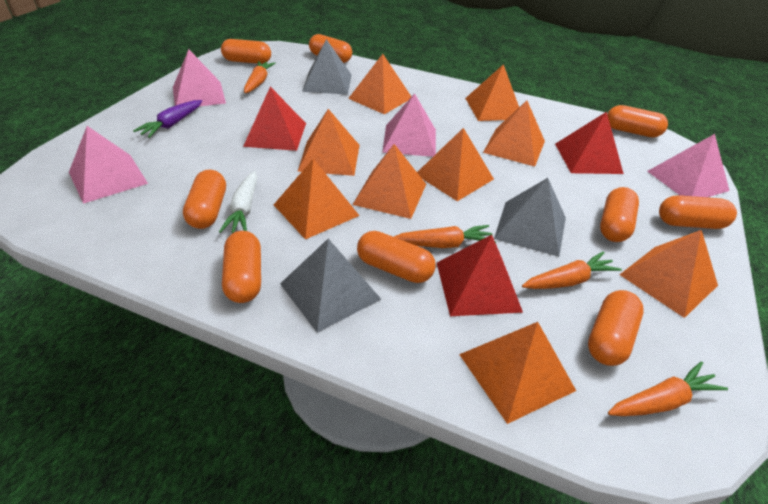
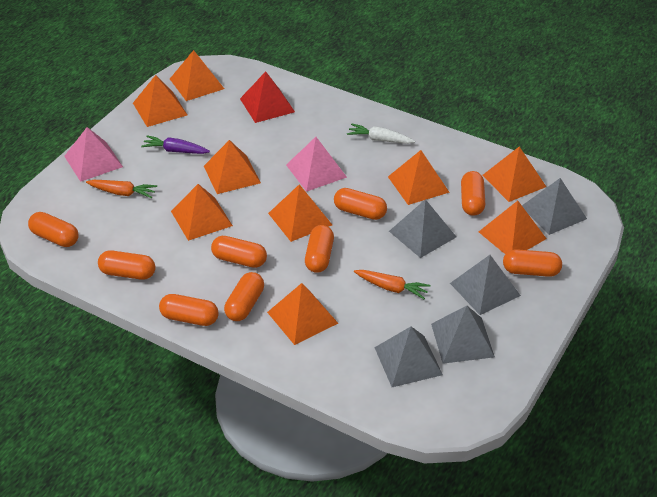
grey pyramid: 3 -> 5
orange carrot: 4 -> 2
pink pyramid: 4 -> 2
red pyramid: 3 -> 1

